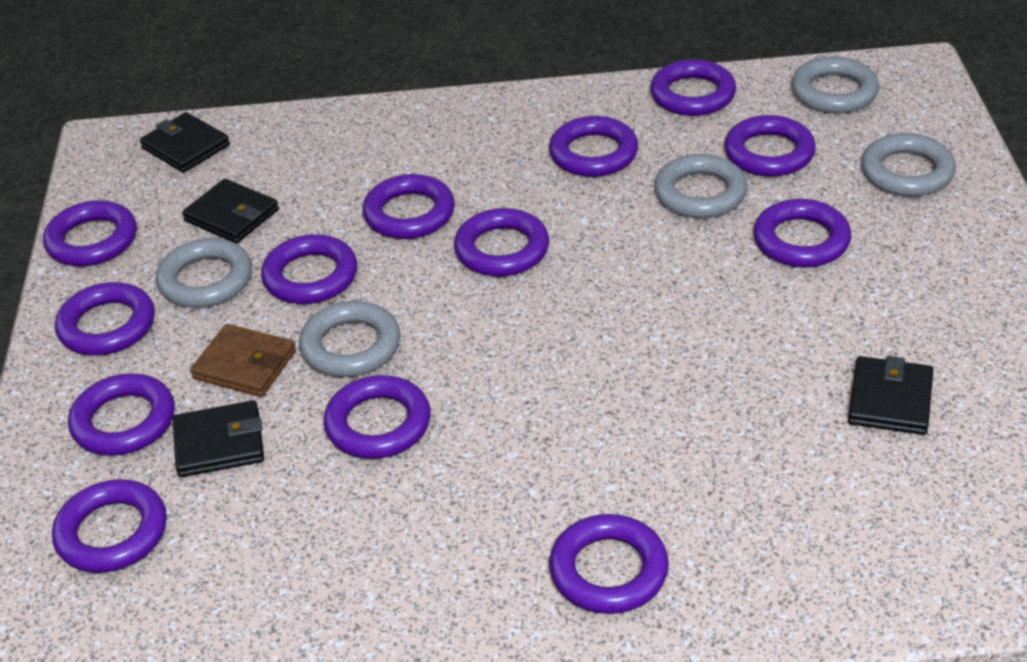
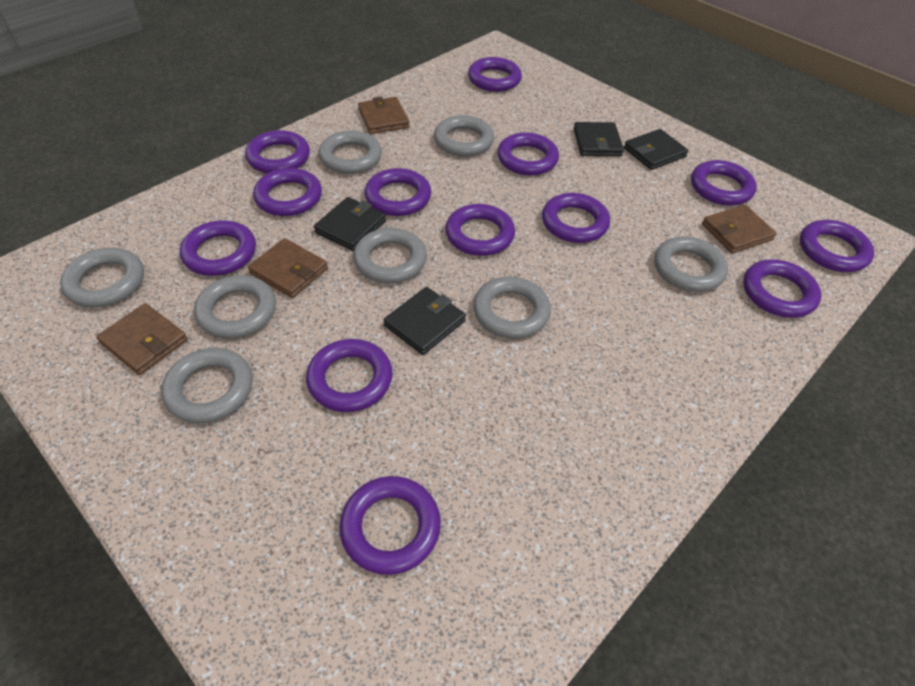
brown wallet: 1 -> 4
grey ring: 5 -> 8

